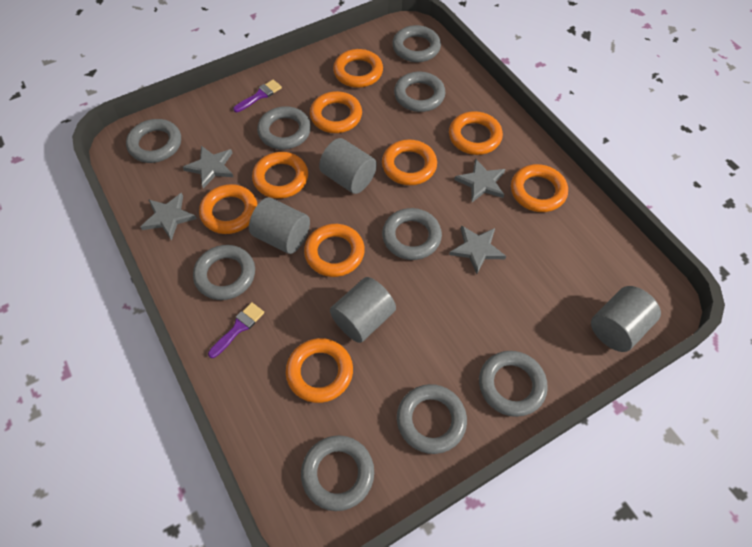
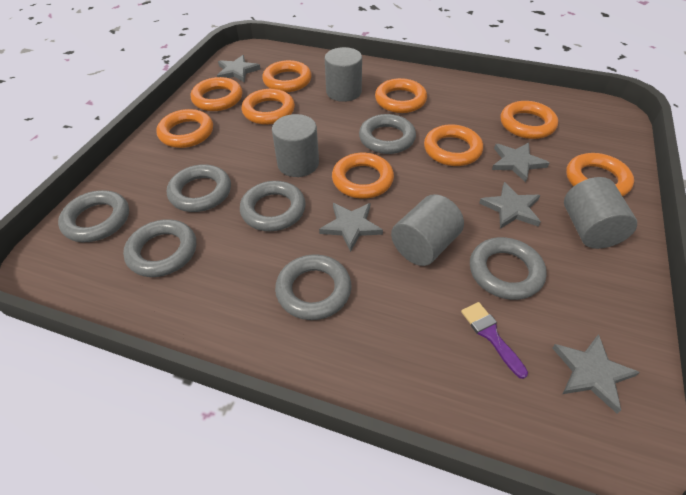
grey ring: 9 -> 7
grey star: 4 -> 5
purple brush: 2 -> 1

